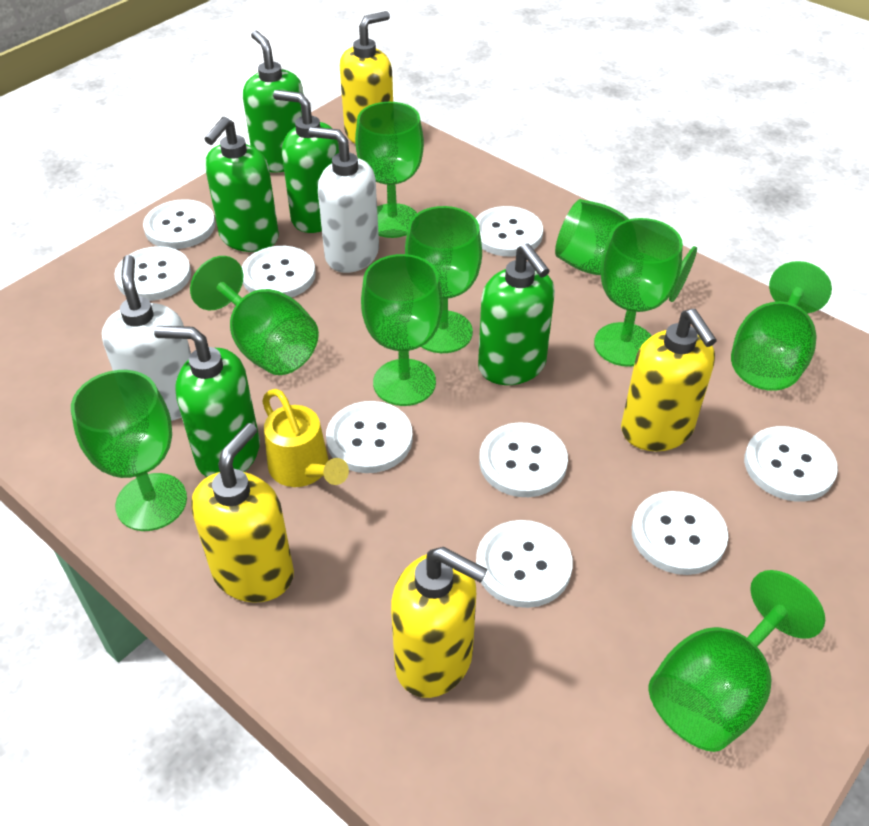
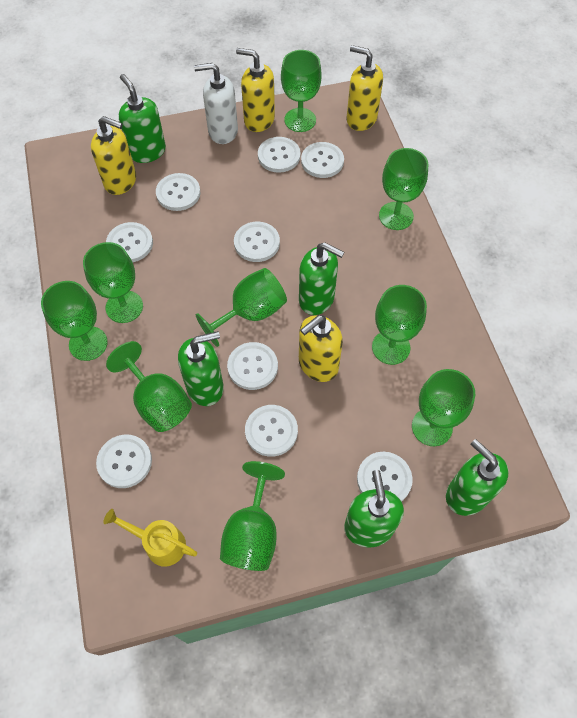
white soap dispenser: 2 -> 1

